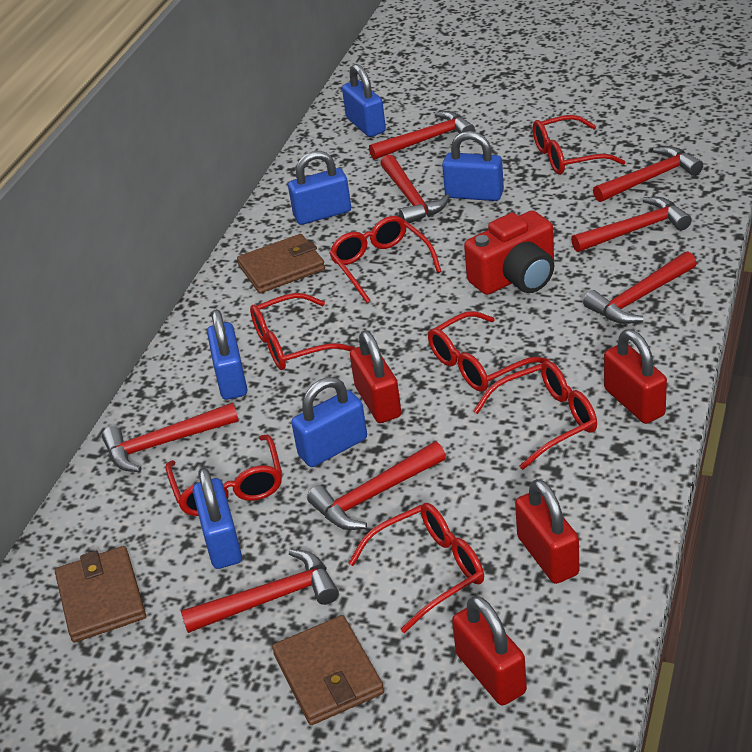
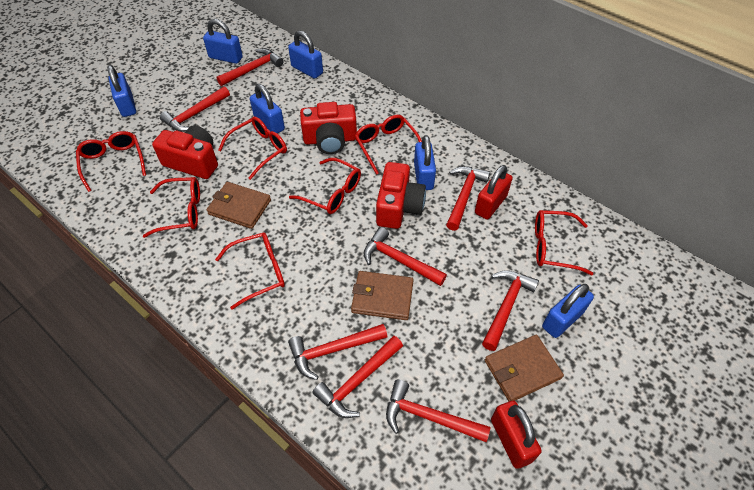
red camera: 1 -> 3
red padlock: 4 -> 2

